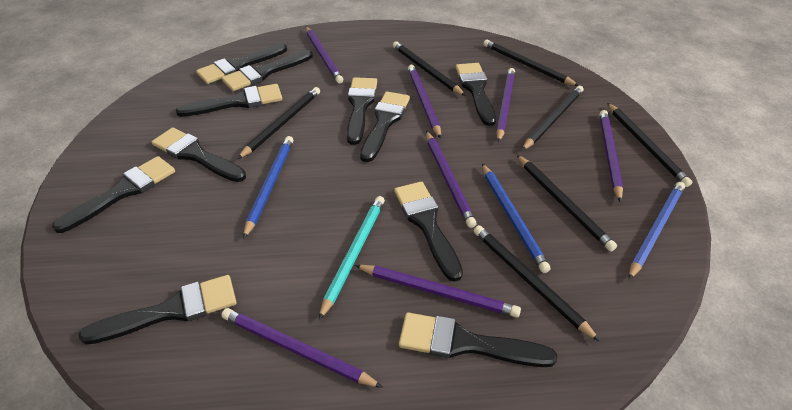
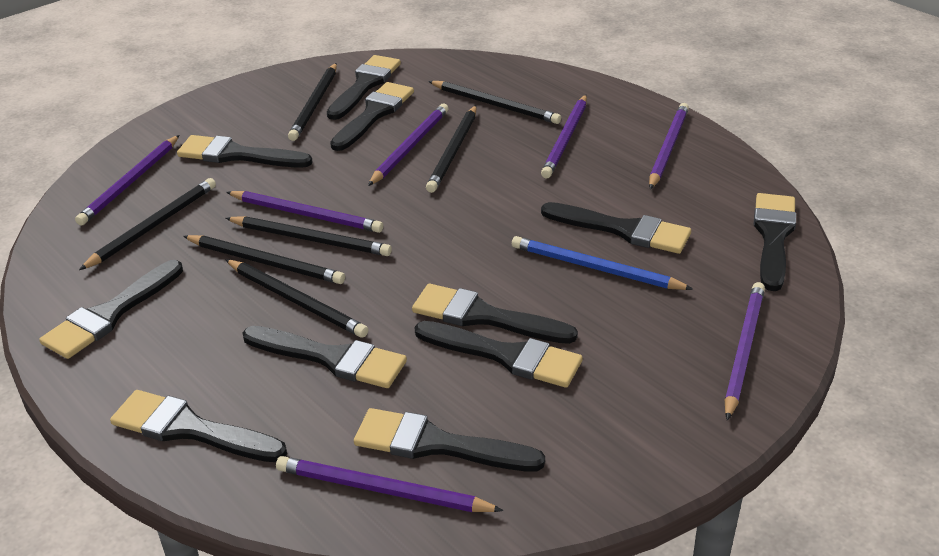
blue pencil: 3 -> 1
turquoise pencil: 1 -> 0

